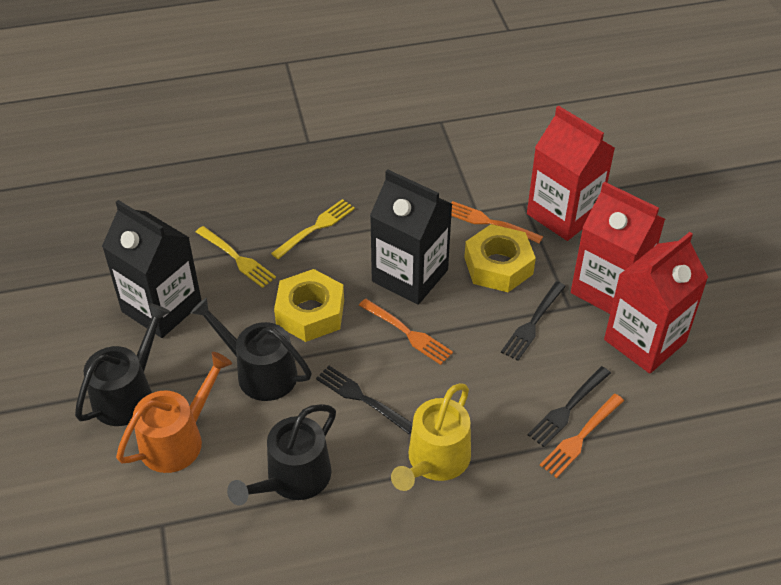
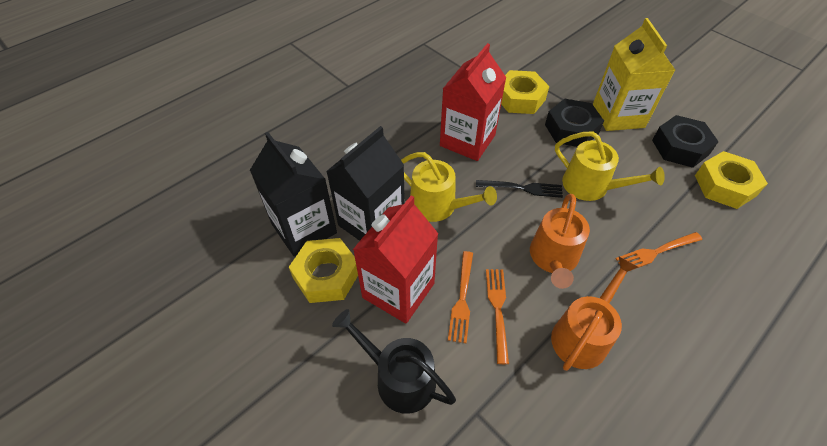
black fork: 3 -> 1
black nut: 0 -> 2
black watering can: 3 -> 1
orange watering can: 1 -> 2
red carton: 3 -> 2
yellow carton: 0 -> 1
yellow fork: 2 -> 0
yellow nut: 2 -> 3
yellow watering can: 1 -> 2

